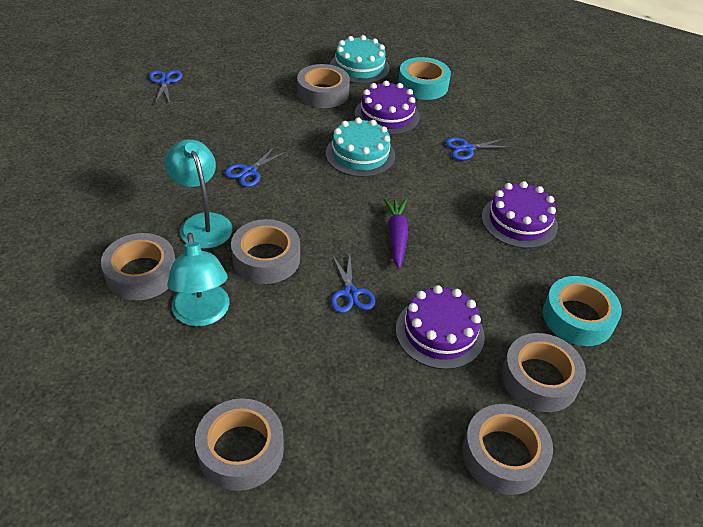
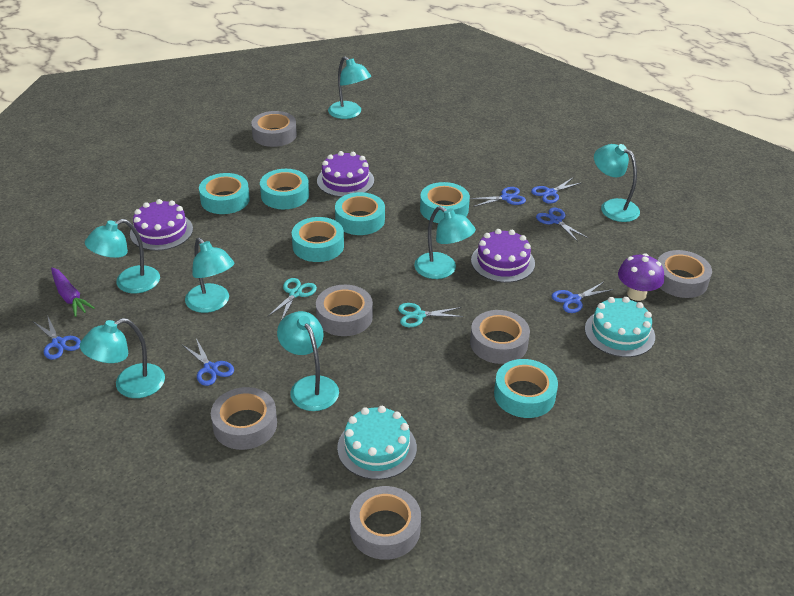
blue scissors: 4 -> 6
purple mushroom: 0 -> 1
turquoise lamp: 2 -> 7
turquoise scissors: 0 -> 2
turquoise tape: 2 -> 6

